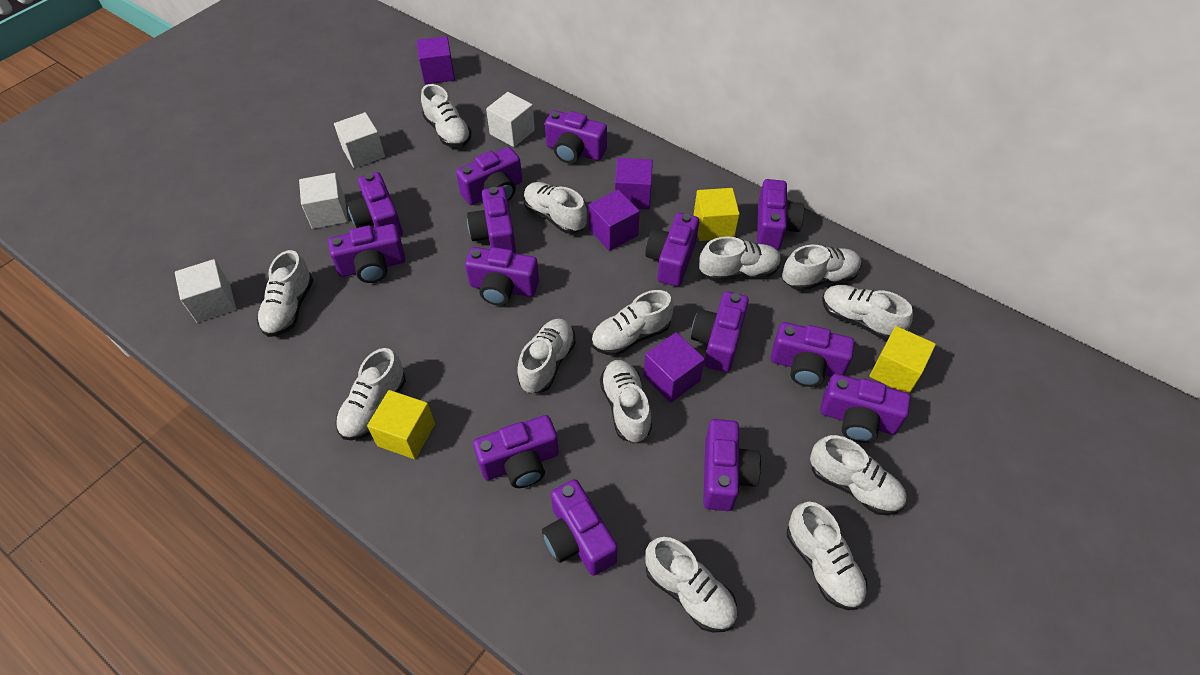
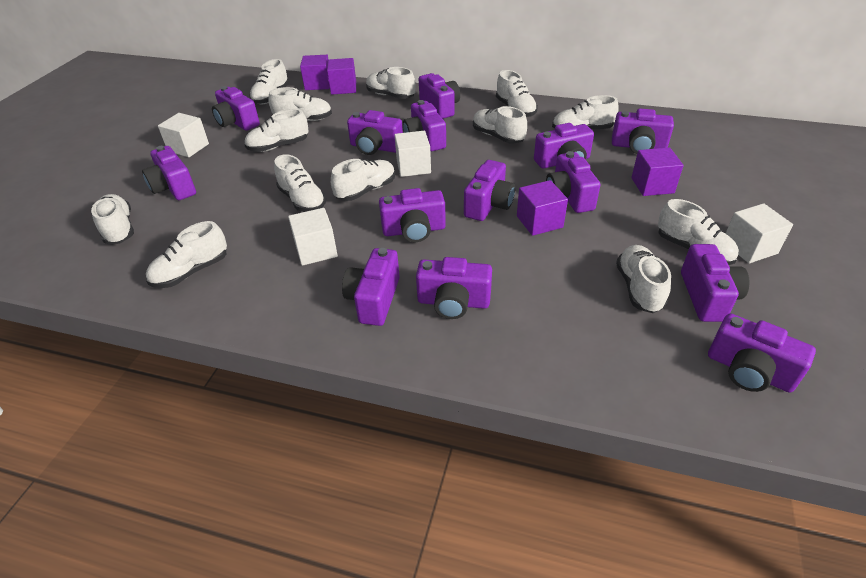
yellow cube: 3 -> 0

